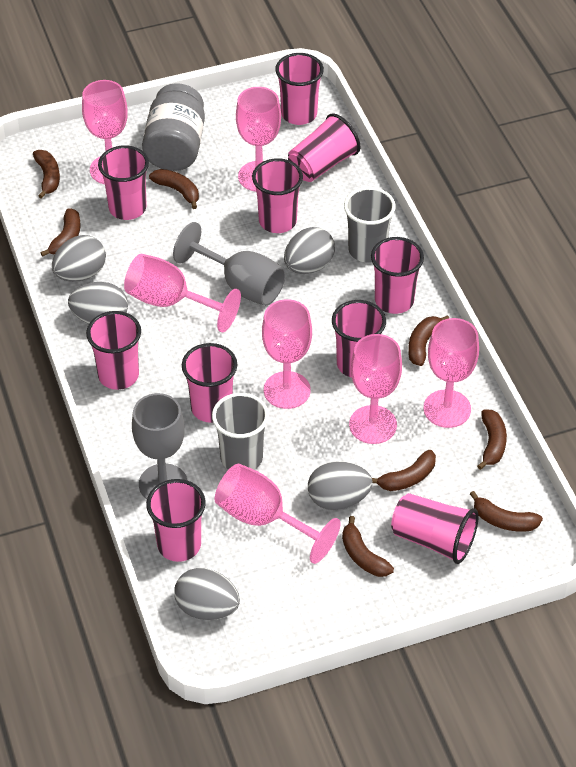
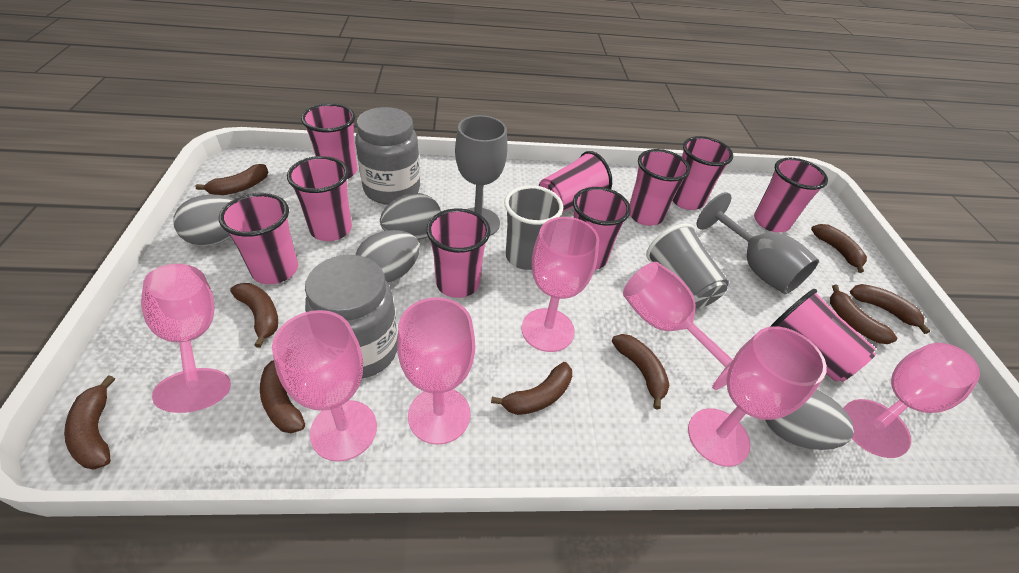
brown banana: 8 -> 9
grey egg: 5 -> 4
grey jar: 1 -> 2

